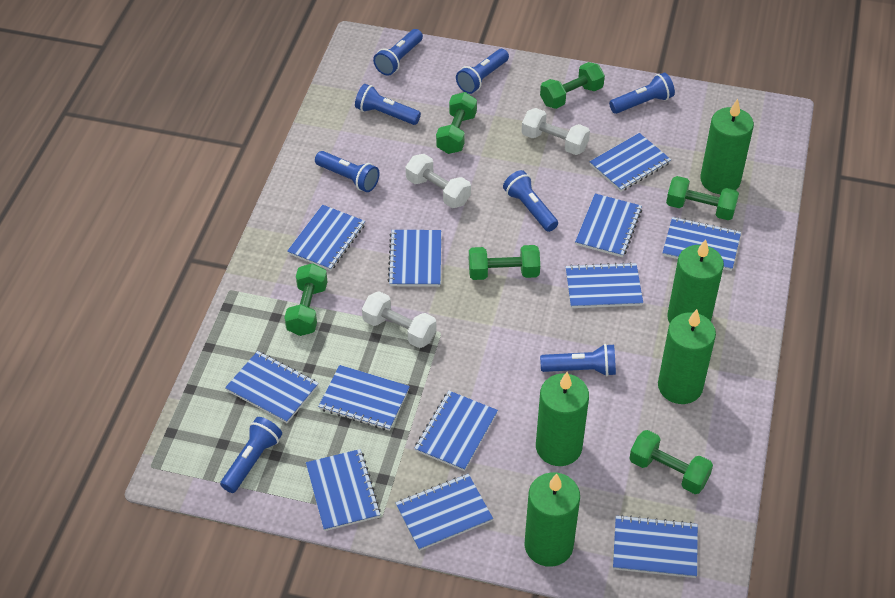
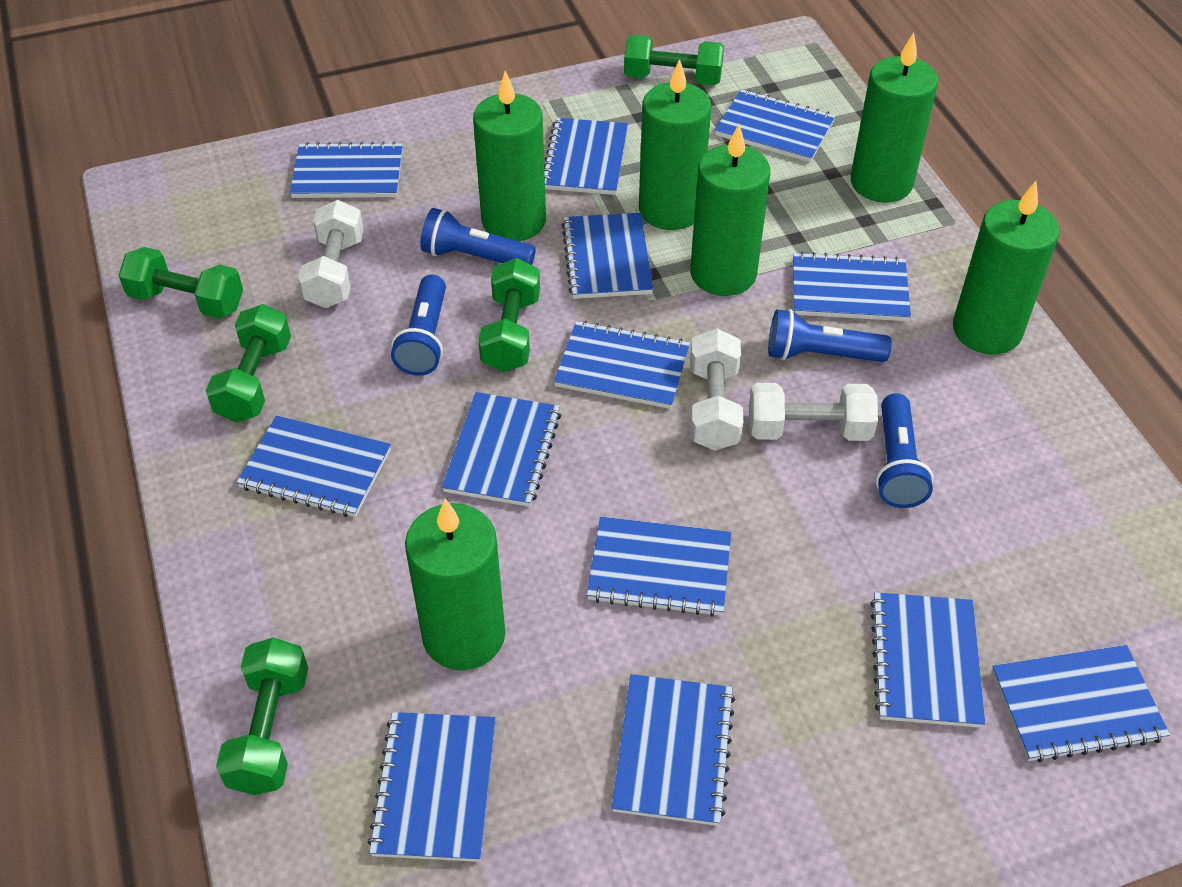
blue flashlight: 8 -> 4
blue notebook: 12 -> 13
green candle: 5 -> 6
green dumbbell: 6 -> 5

